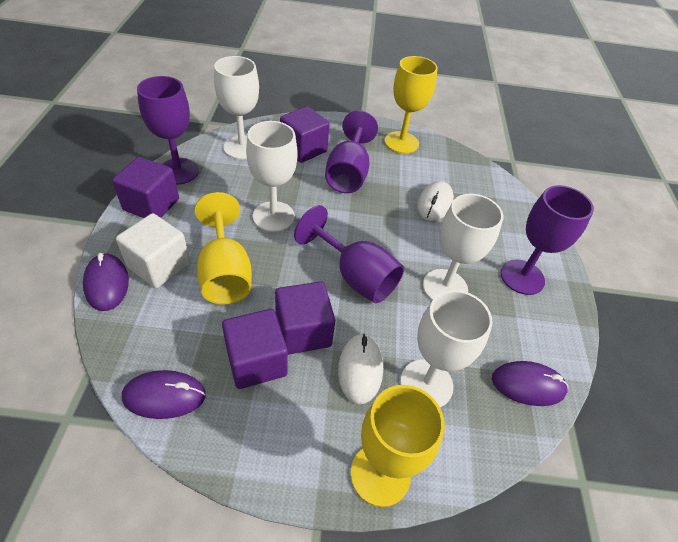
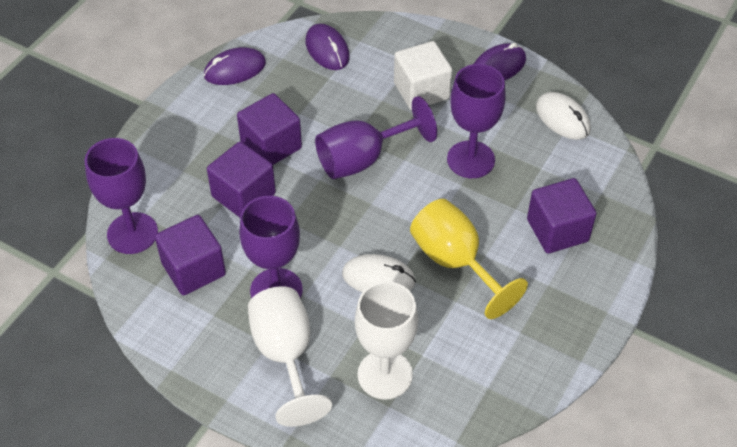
white goblet: 4 -> 2
yellow goblet: 3 -> 1

